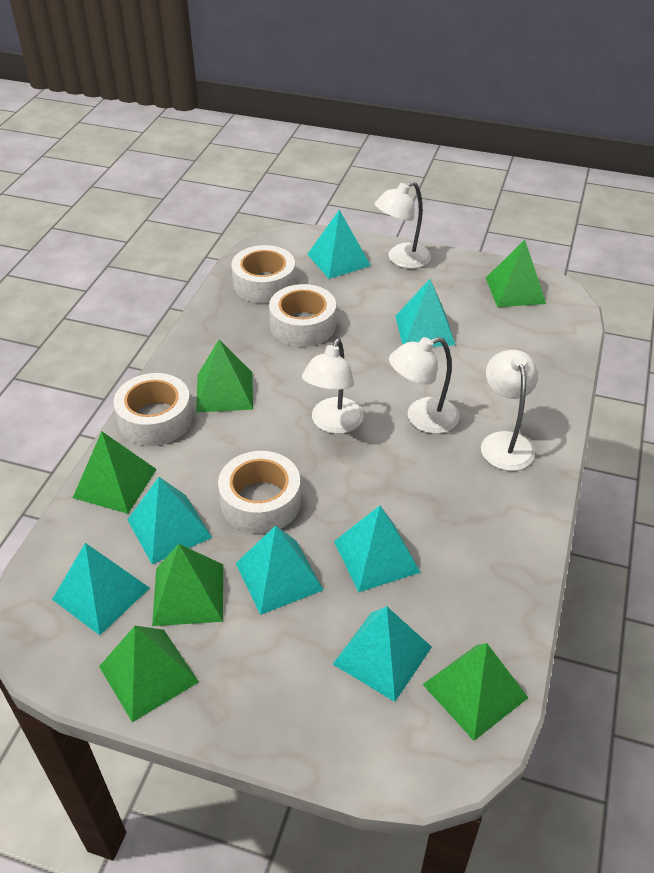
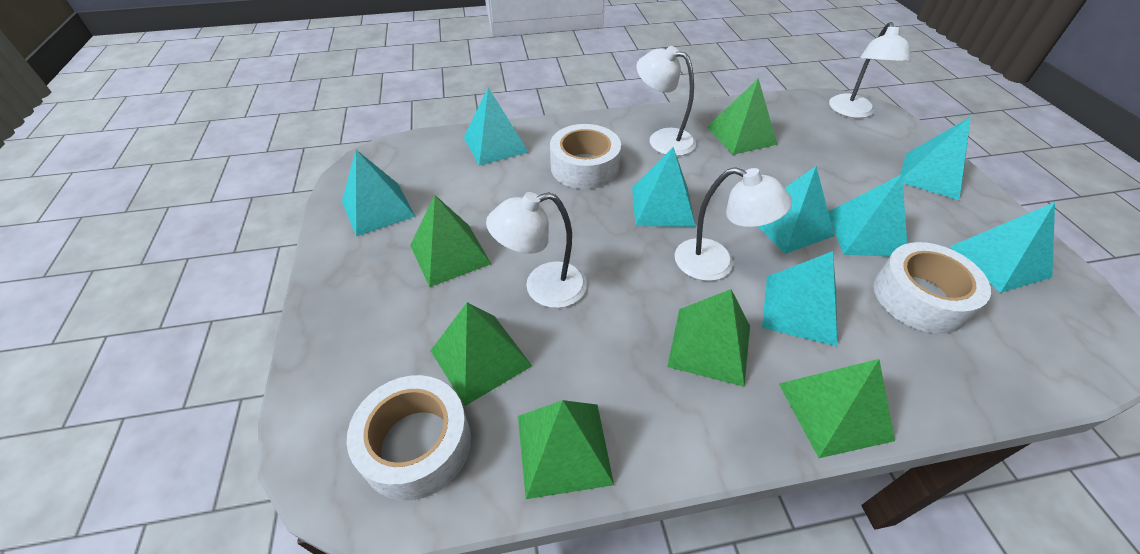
turquoise pyramid: 7 -> 8
white tape: 4 -> 3

